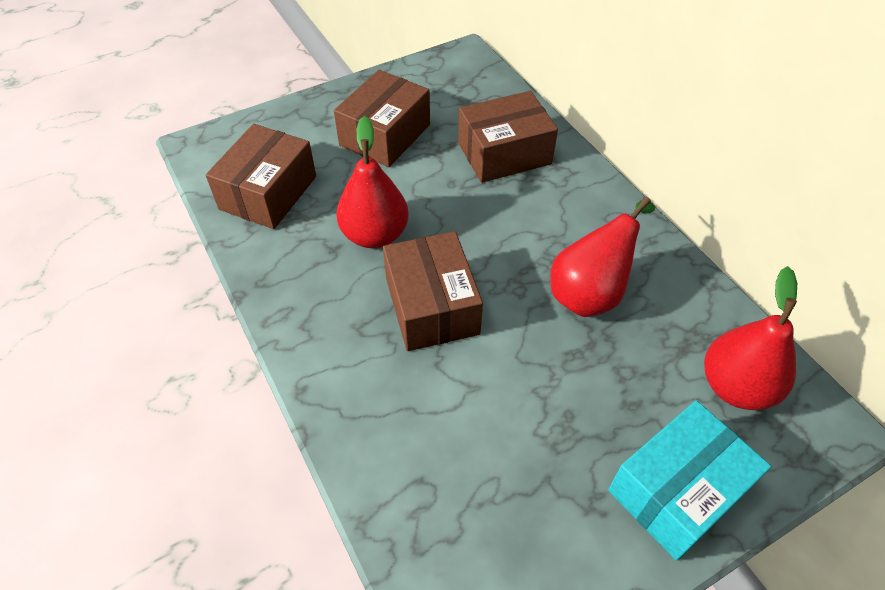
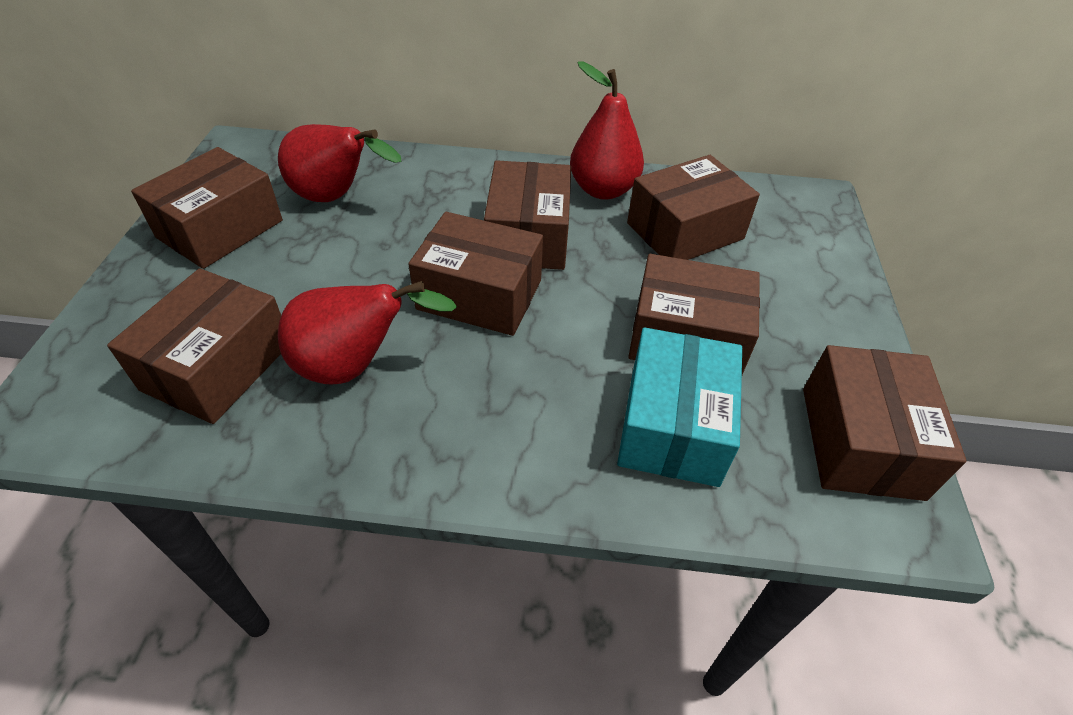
brown box: 4 -> 7

